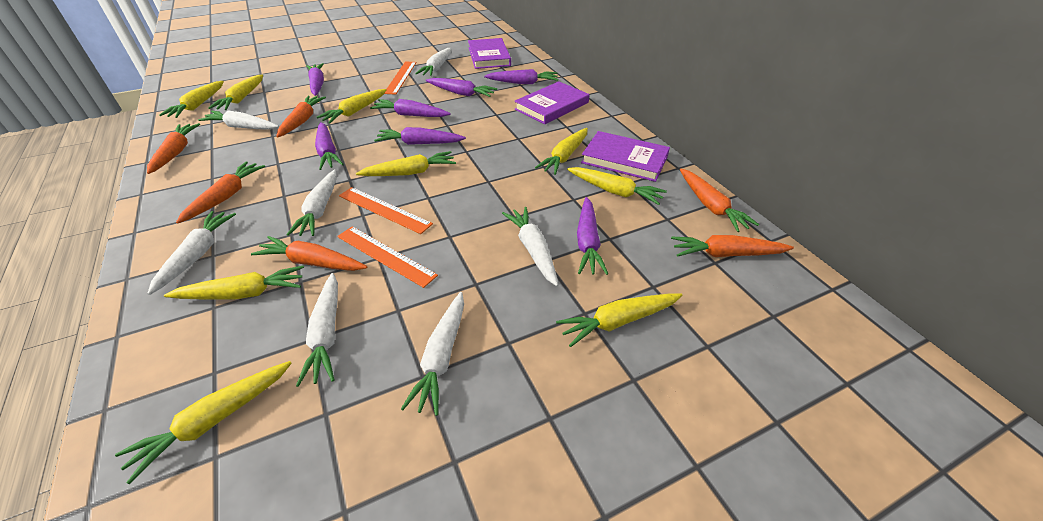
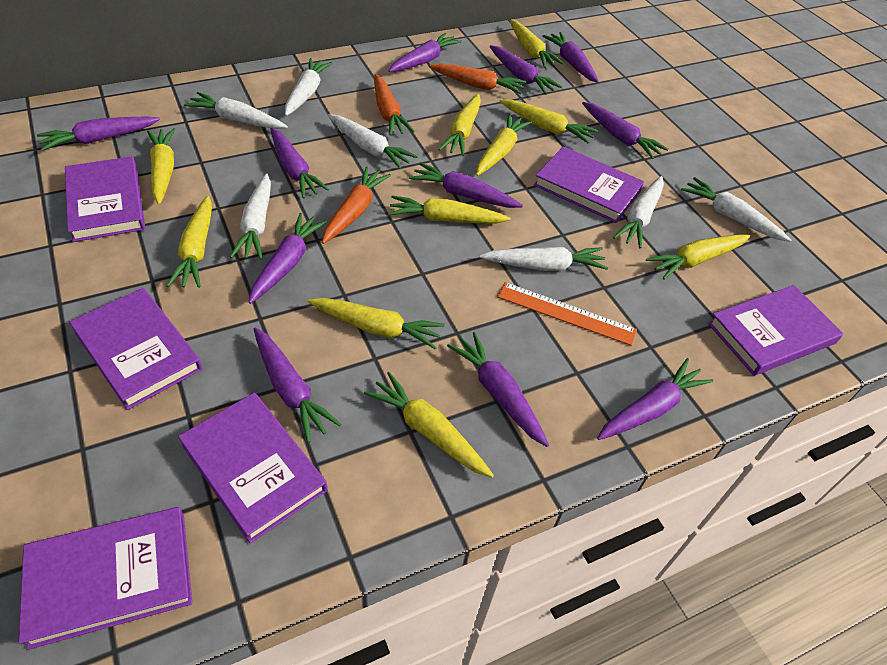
orange carrot: 6 -> 3
orange ruler: 3 -> 1
purple book: 3 -> 6
purple carrot: 7 -> 11
yellow carrot: 9 -> 10

